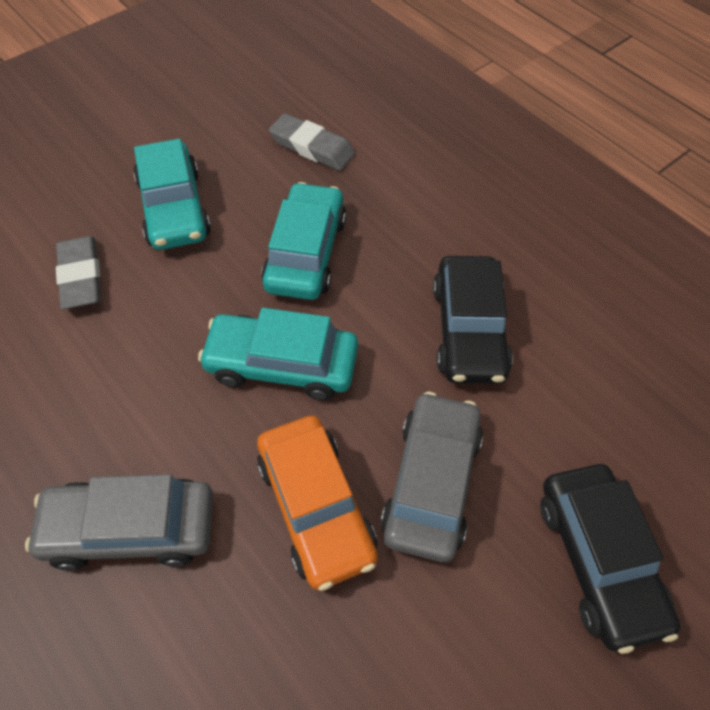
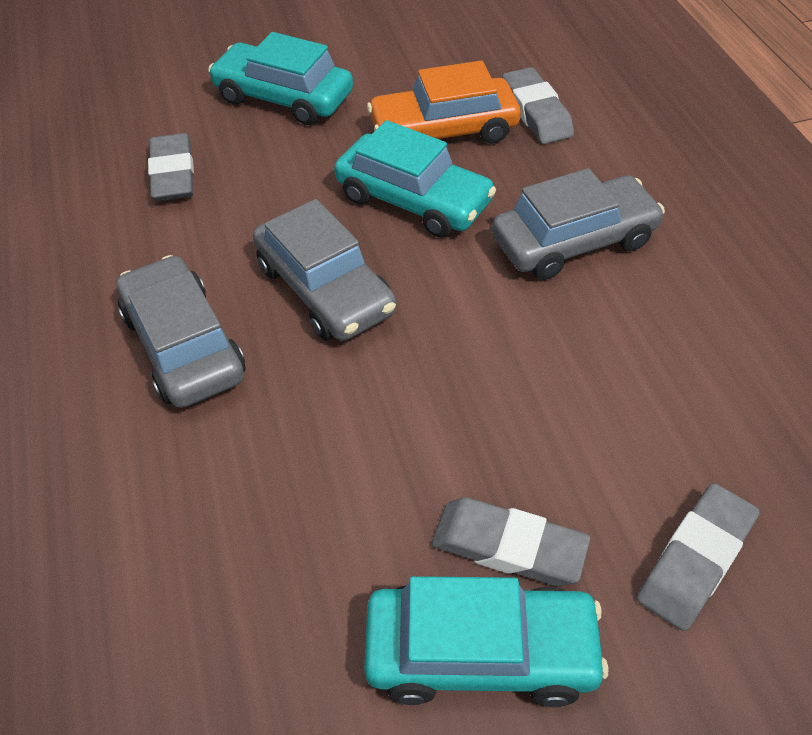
black car: 2 -> 0
grey car: 2 -> 3
grey eraser: 2 -> 4

